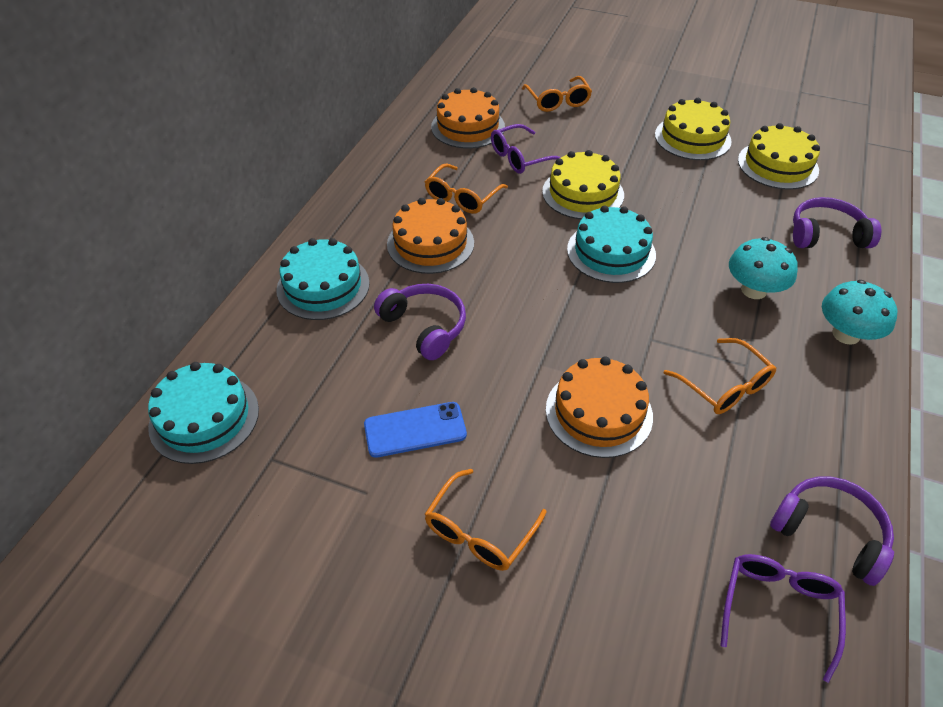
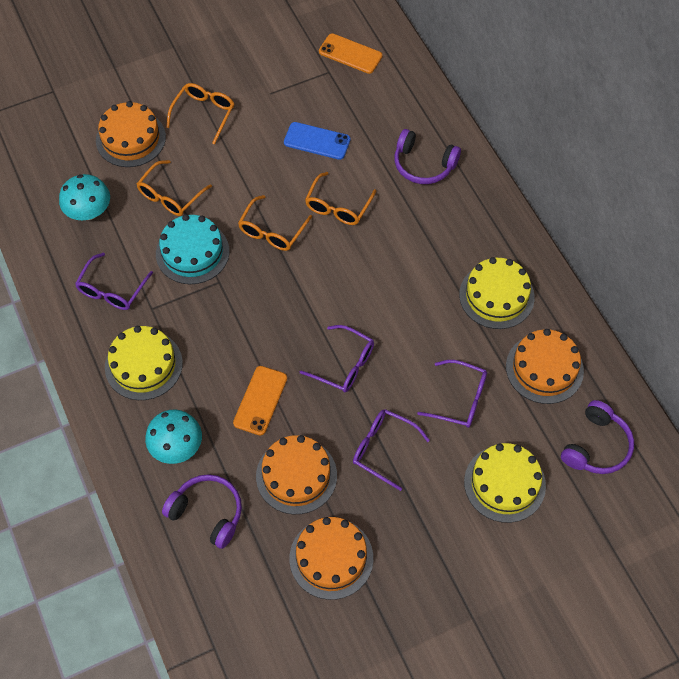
orange cake: 3 -> 4
orange phone: 0 -> 2
purple glasses: 2 -> 4
turquoise cake: 3 -> 1

